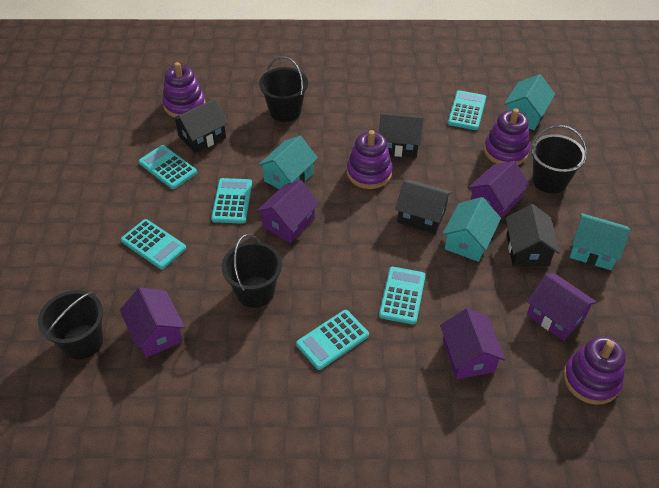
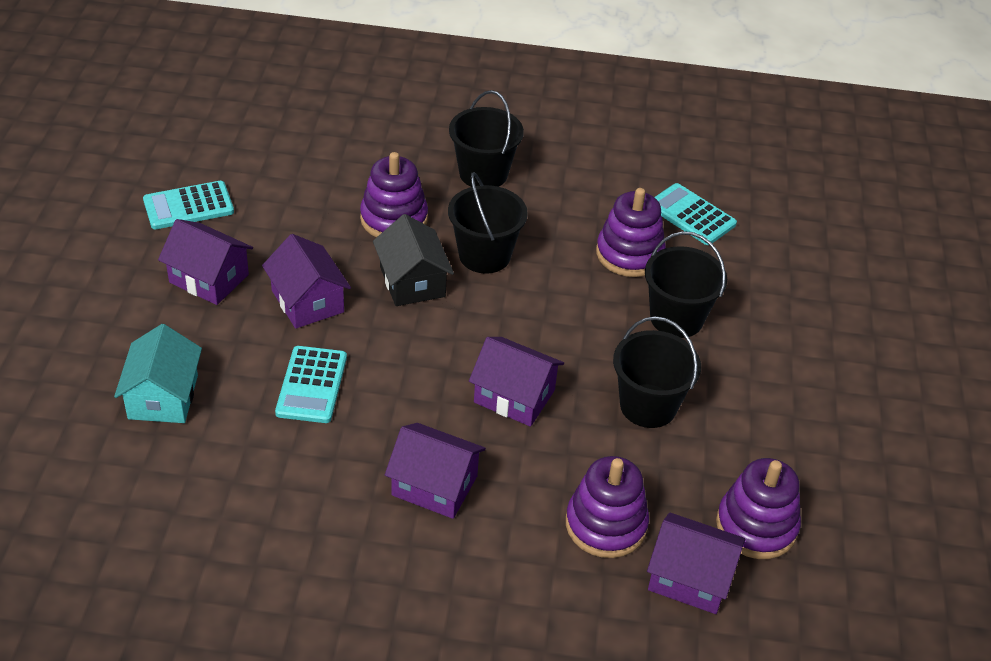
black house: 4 -> 1
turquoise calculator: 6 -> 3
turquoise house: 4 -> 1

